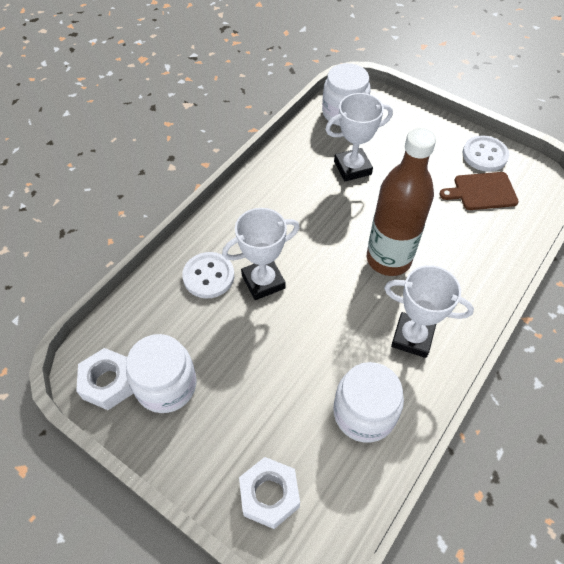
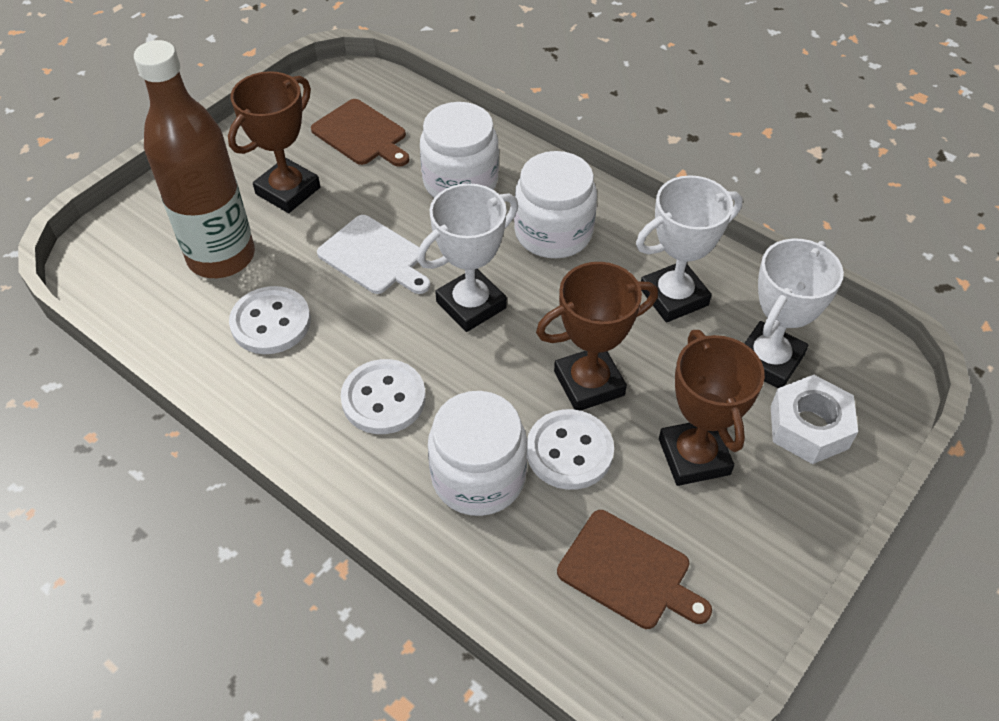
brown cutting board: 1 -> 2
brown trophy: 0 -> 3
white button: 2 -> 3
white cutting board: 0 -> 1
white nut: 2 -> 1

